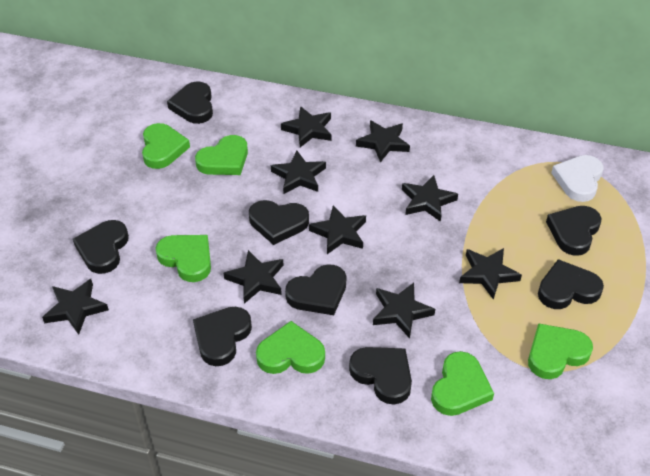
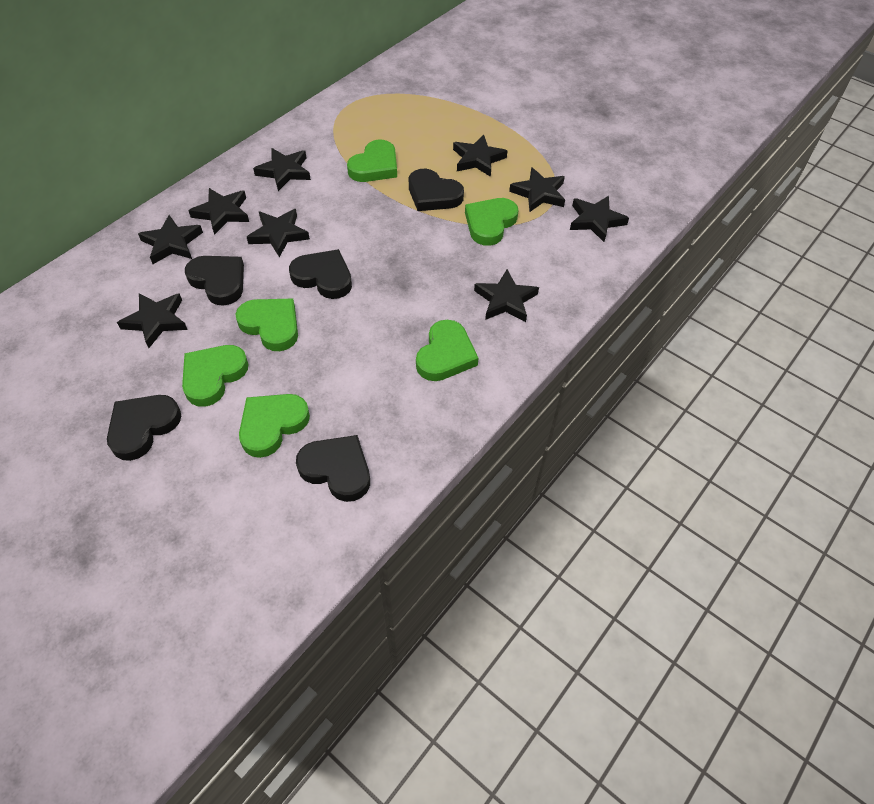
black heart: 8 -> 5
white heart: 1 -> 0

